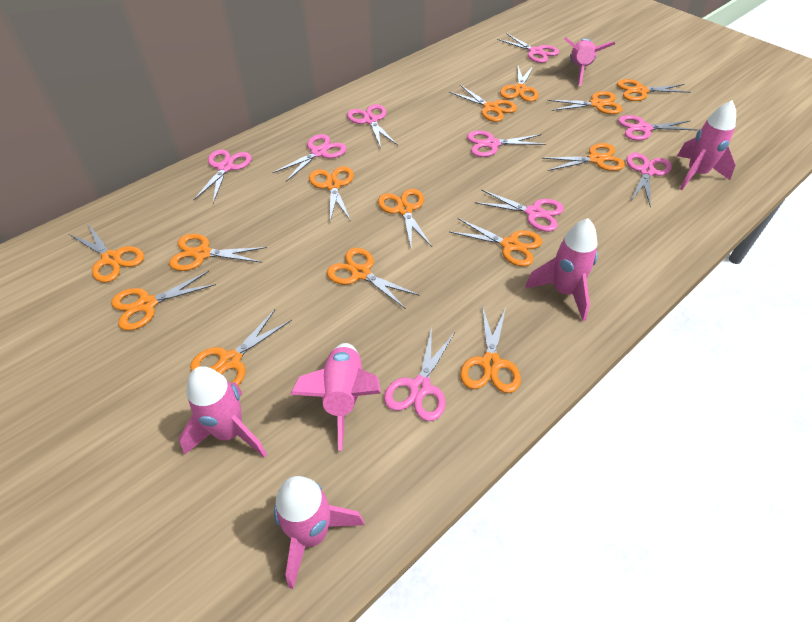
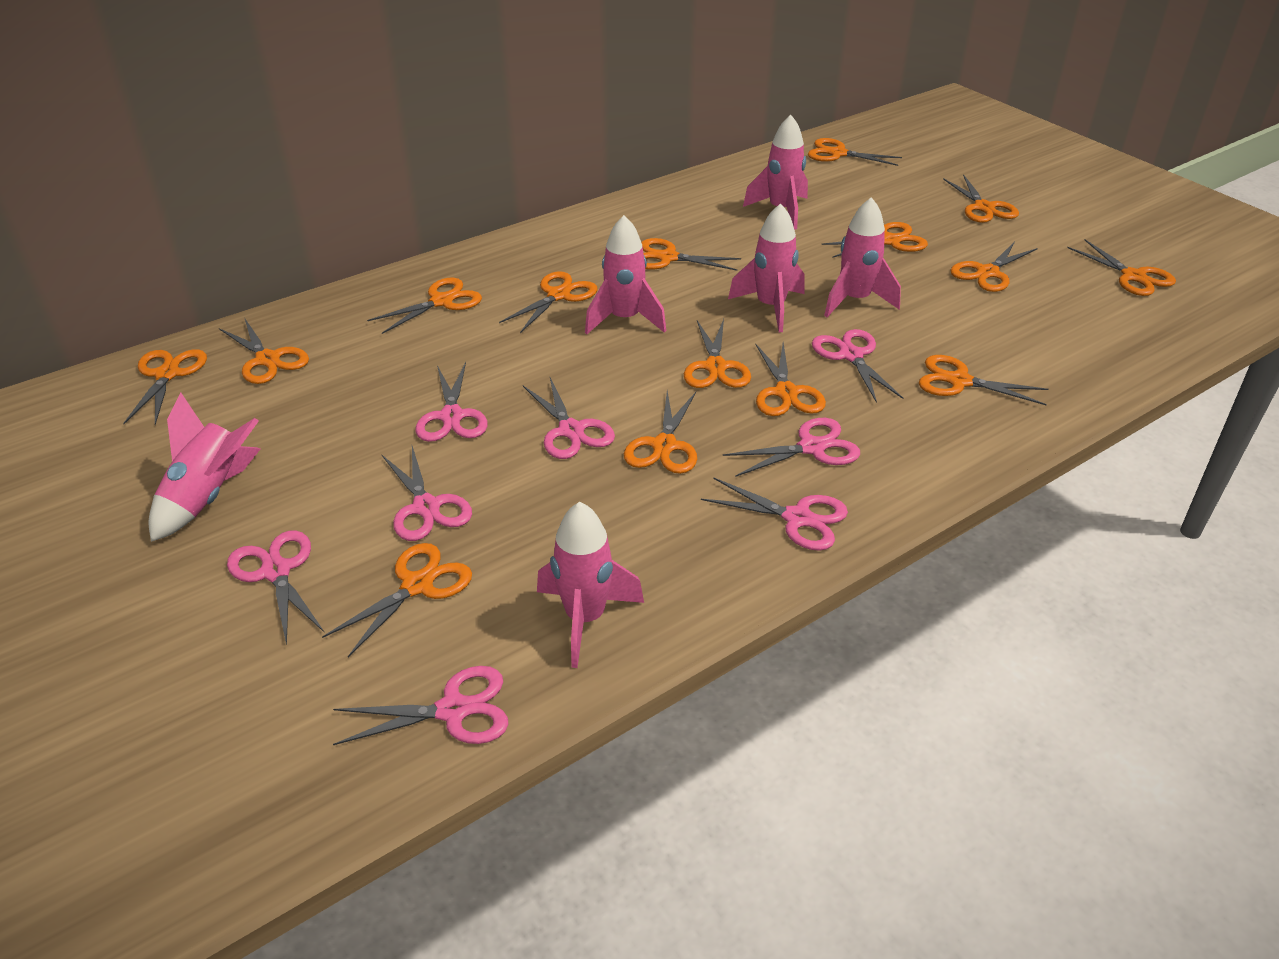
orange scissors: 14 -> 15
pink scissors: 9 -> 8

